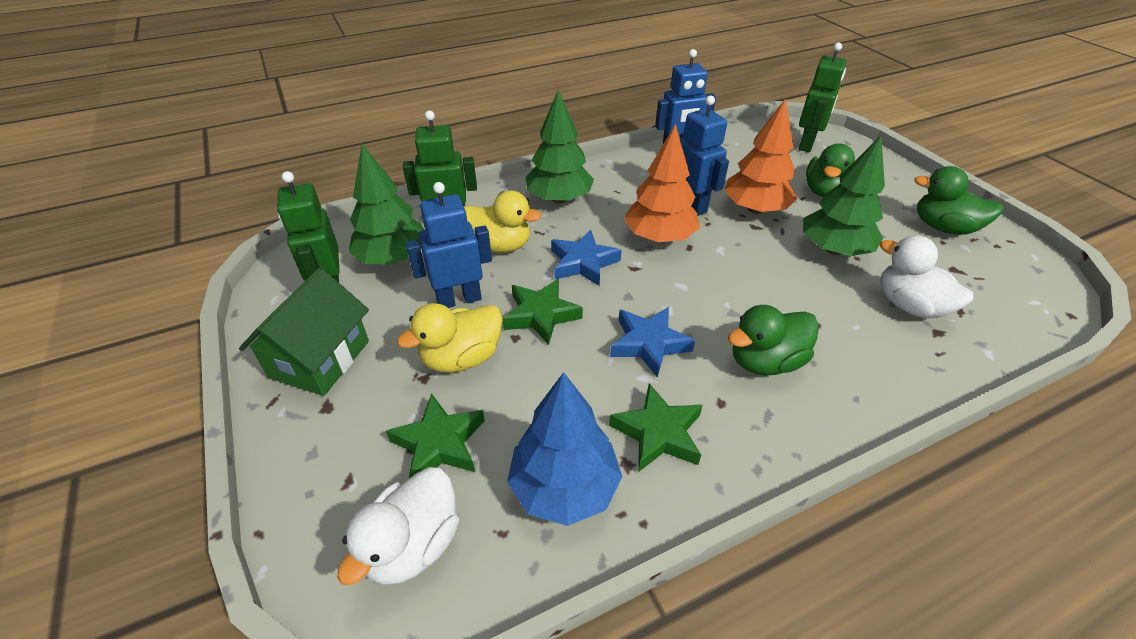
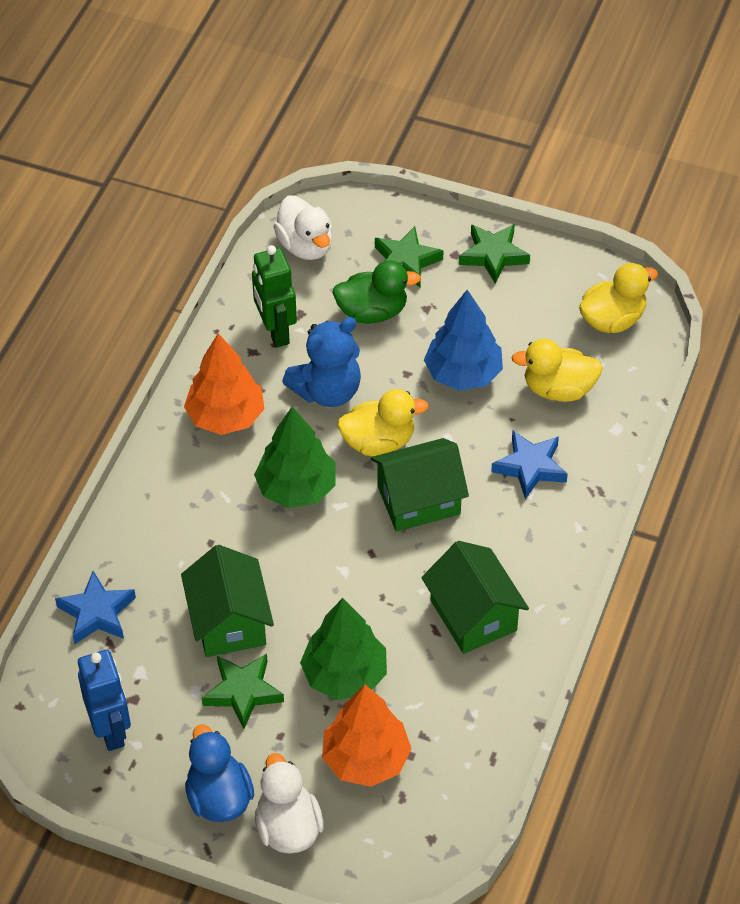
blue duck: 0 -> 1
blue robot: 3 -> 1
blue teddy bear: 0 -> 1
green duck: 3 -> 1
green house: 1 -> 3
green robot: 3 -> 1
green tree: 3 -> 2
yellow duck: 2 -> 3

